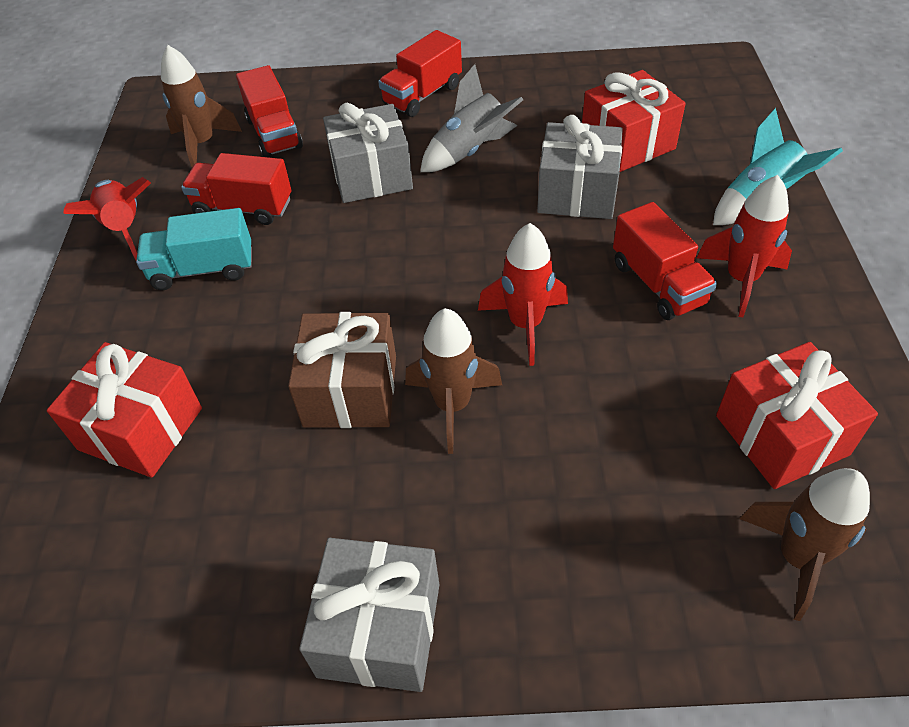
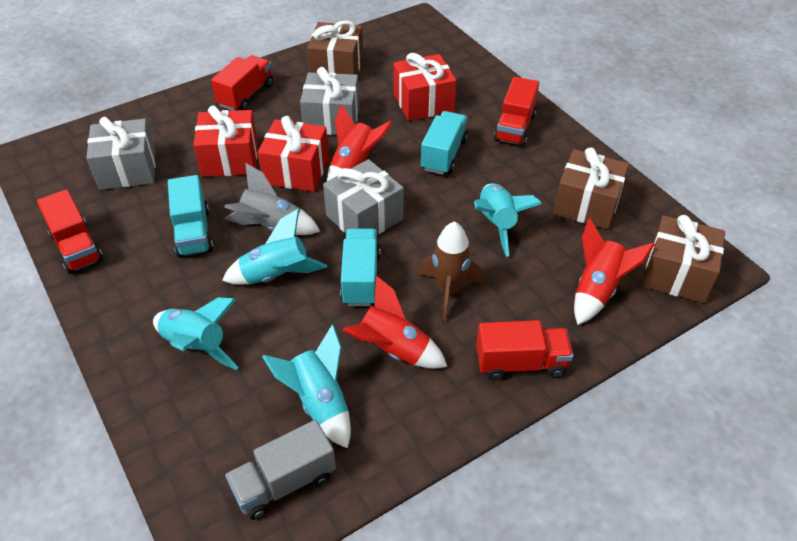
brown gift: 1 -> 3
brown rocket: 3 -> 1
grey truck: 0 -> 1
turquoise rocket: 1 -> 4
turquoise truck: 1 -> 3

